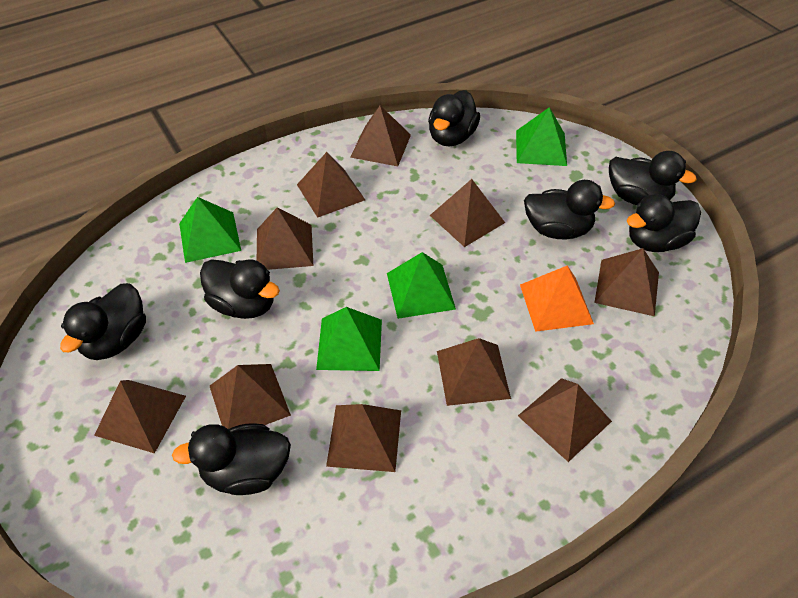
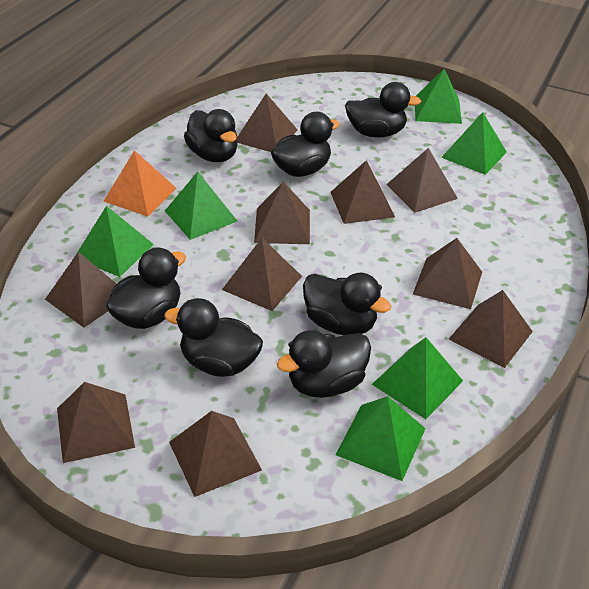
green pyramid: 4 -> 6

